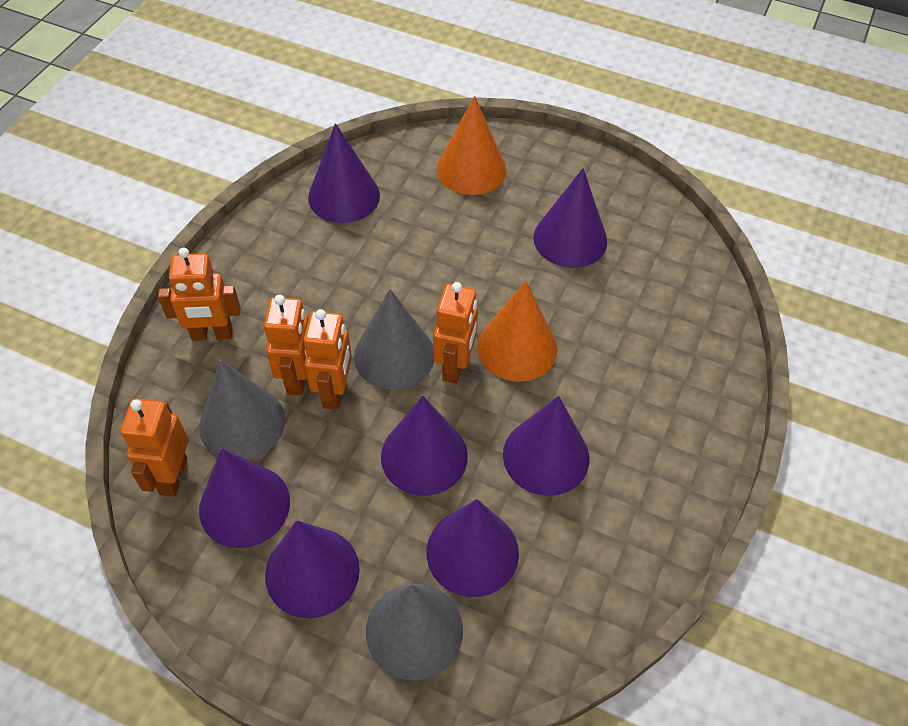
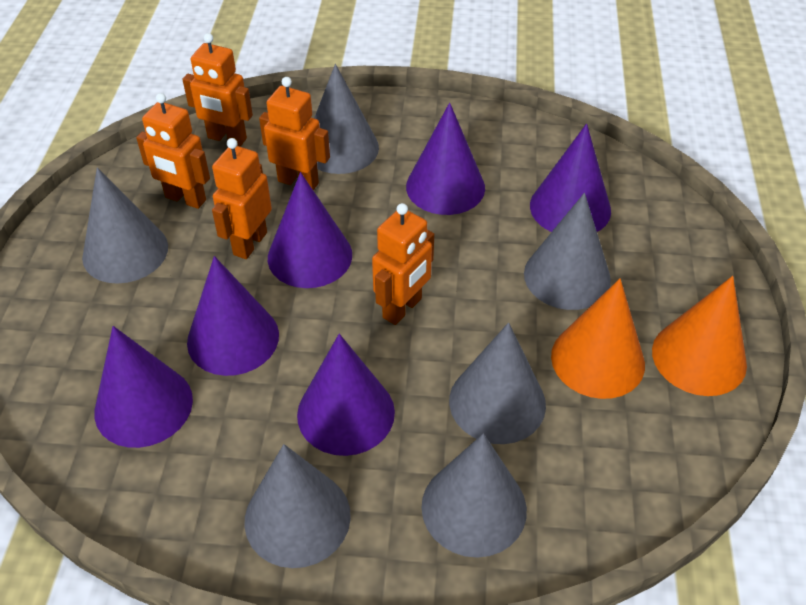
grey cone: 3 -> 6
purple cone: 7 -> 6

